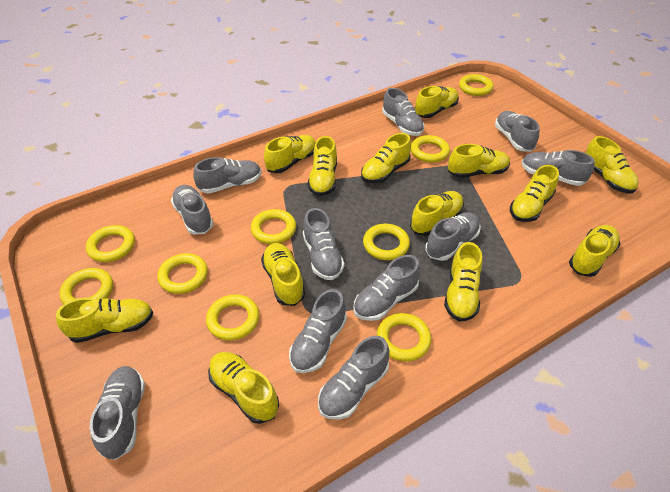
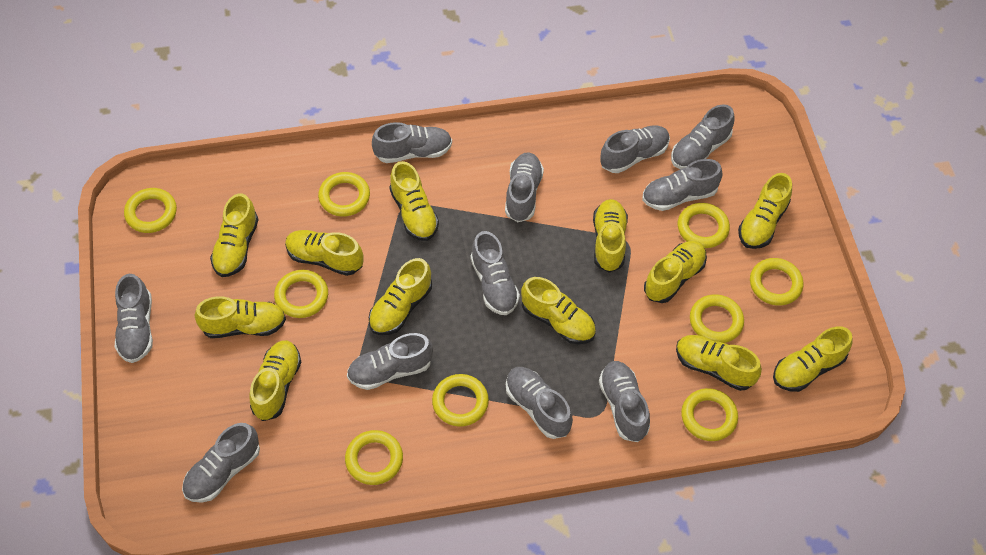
yellow shoe: 13 -> 12

